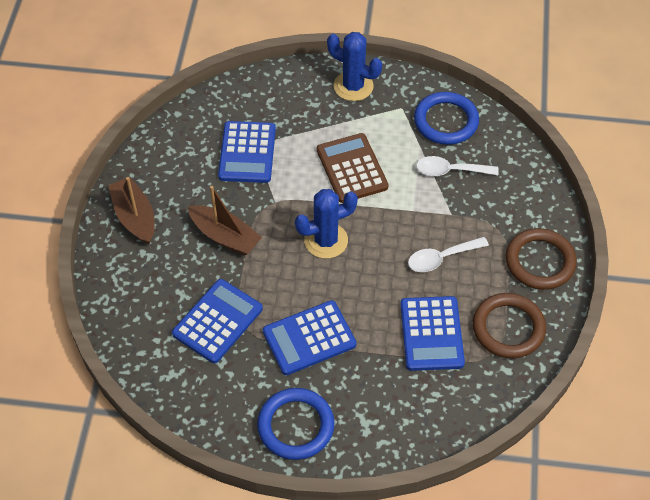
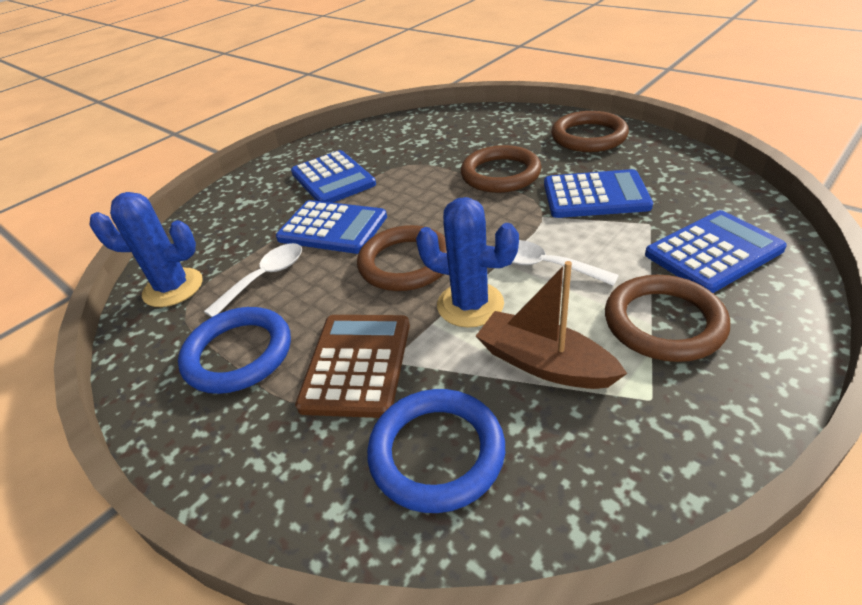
brown boat: 2 -> 1
brown ring: 2 -> 4

